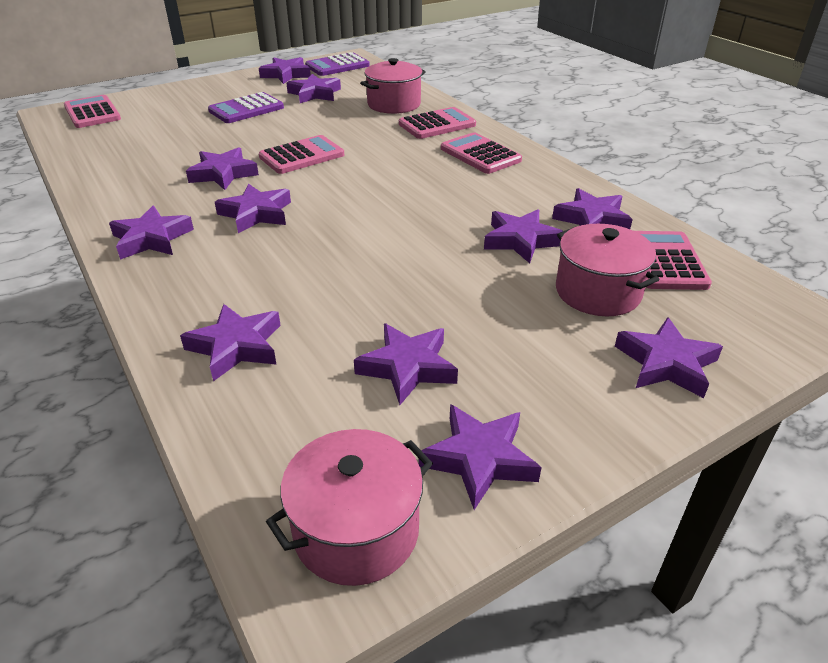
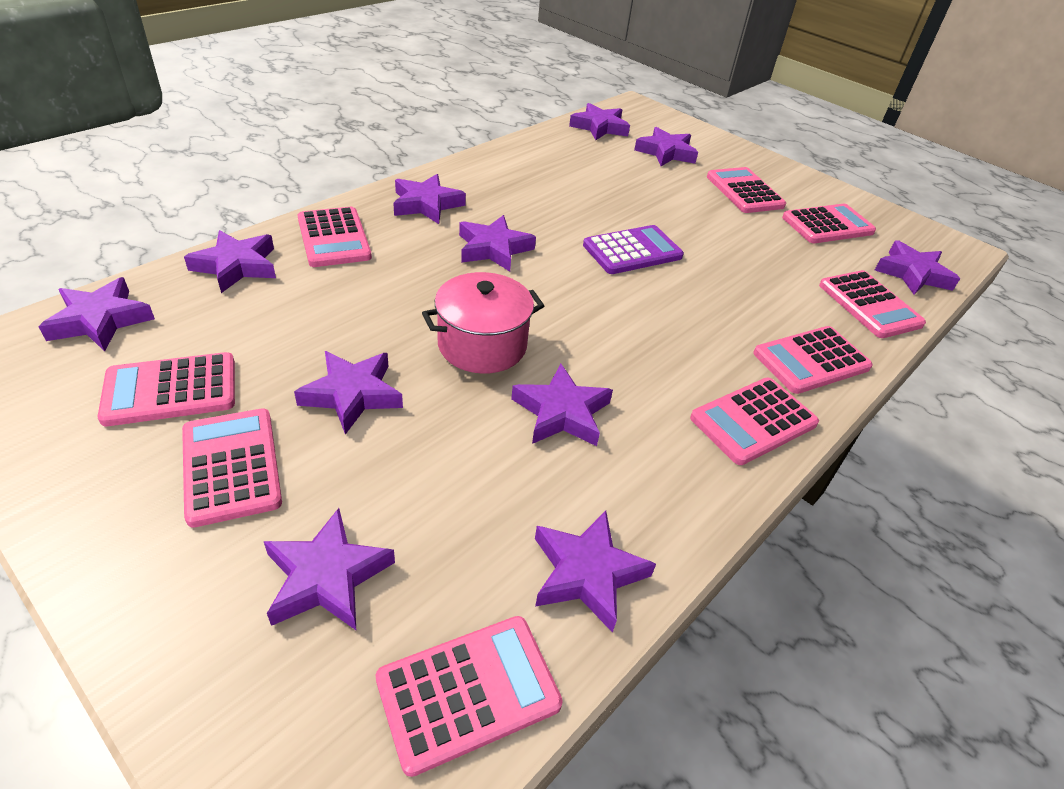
pink calculator: 5 -> 9
pink pot: 3 -> 1
purple calculator: 2 -> 1

